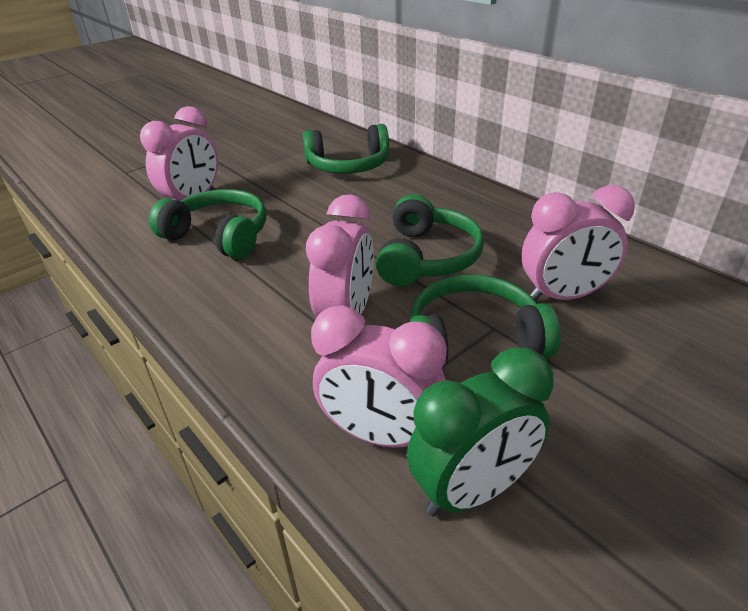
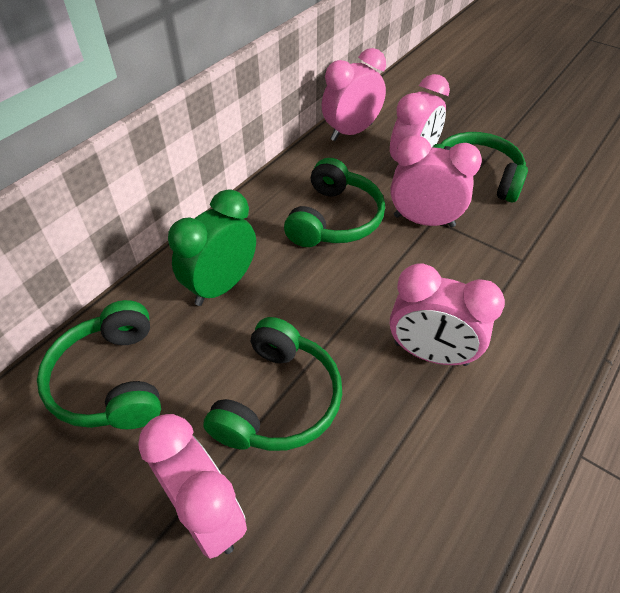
pink clock: 4 -> 5

